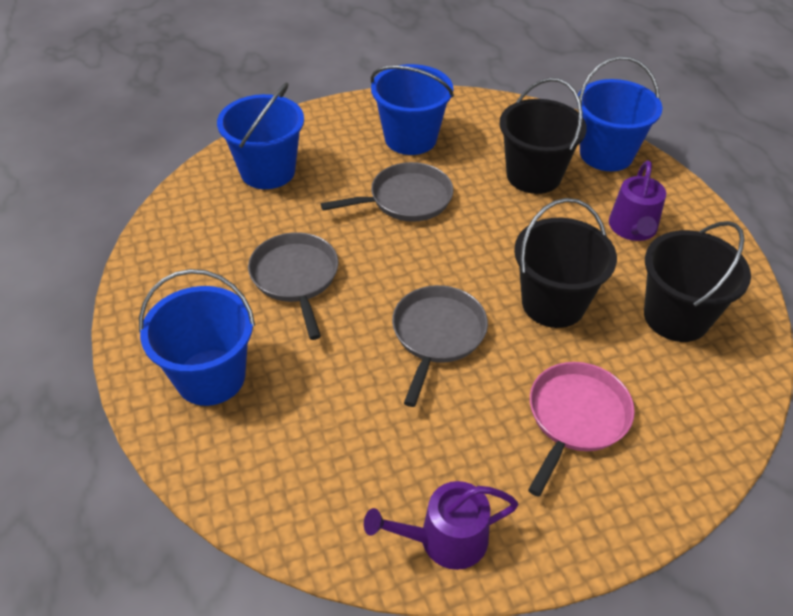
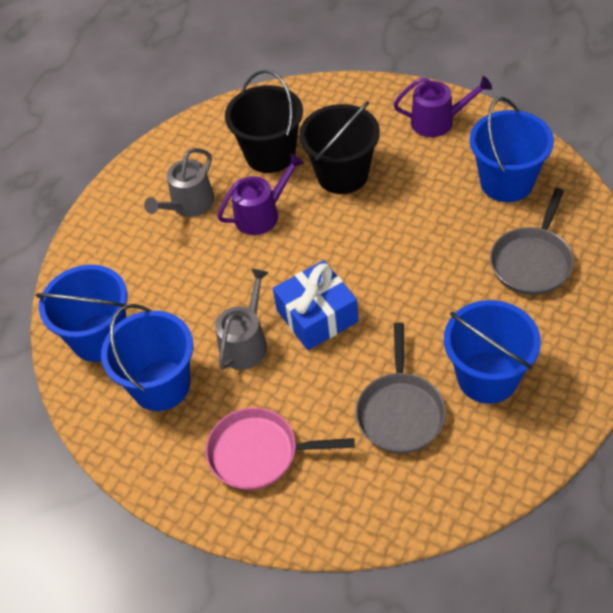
black bucket: 3 -> 2
blue gift: 0 -> 1
grey pan: 3 -> 2
grey watering can: 0 -> 2

